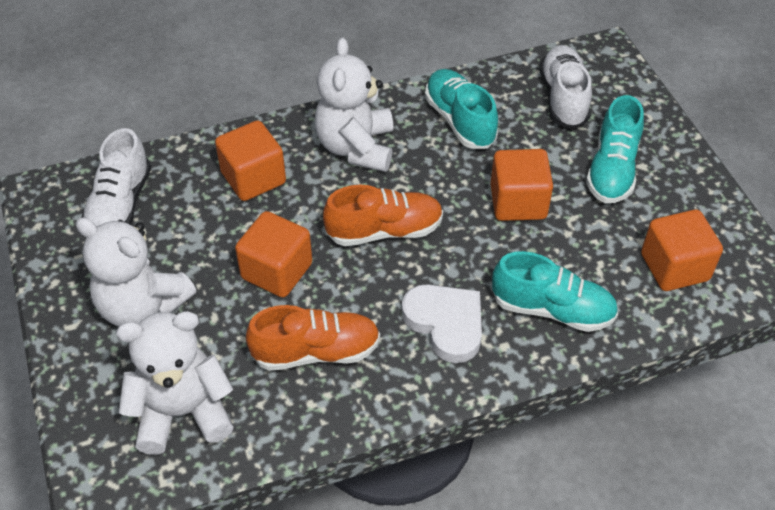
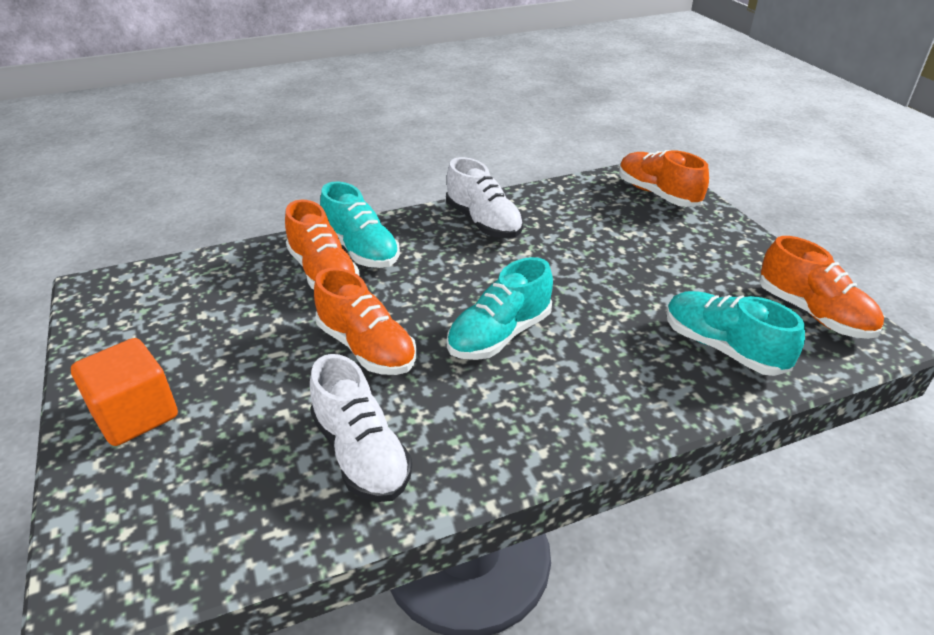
orange cube: 4 -> 1
orange shoe: 2 -> 4
white heart: 1 -> 0
white teddy bear: 3 -> 0

